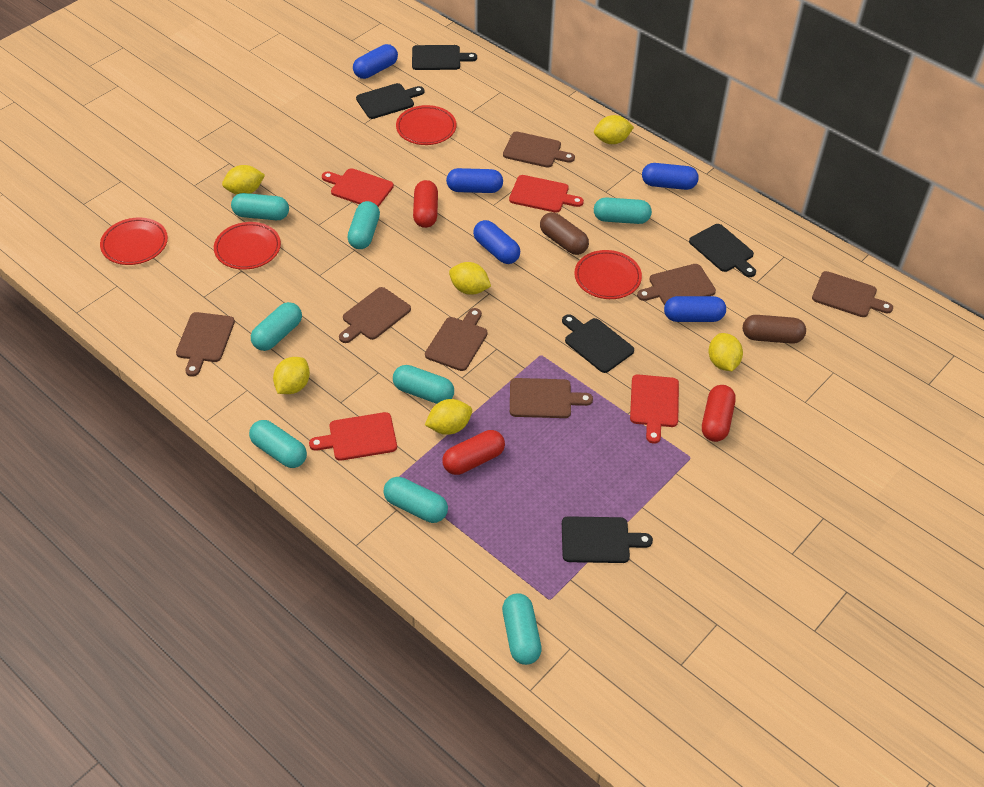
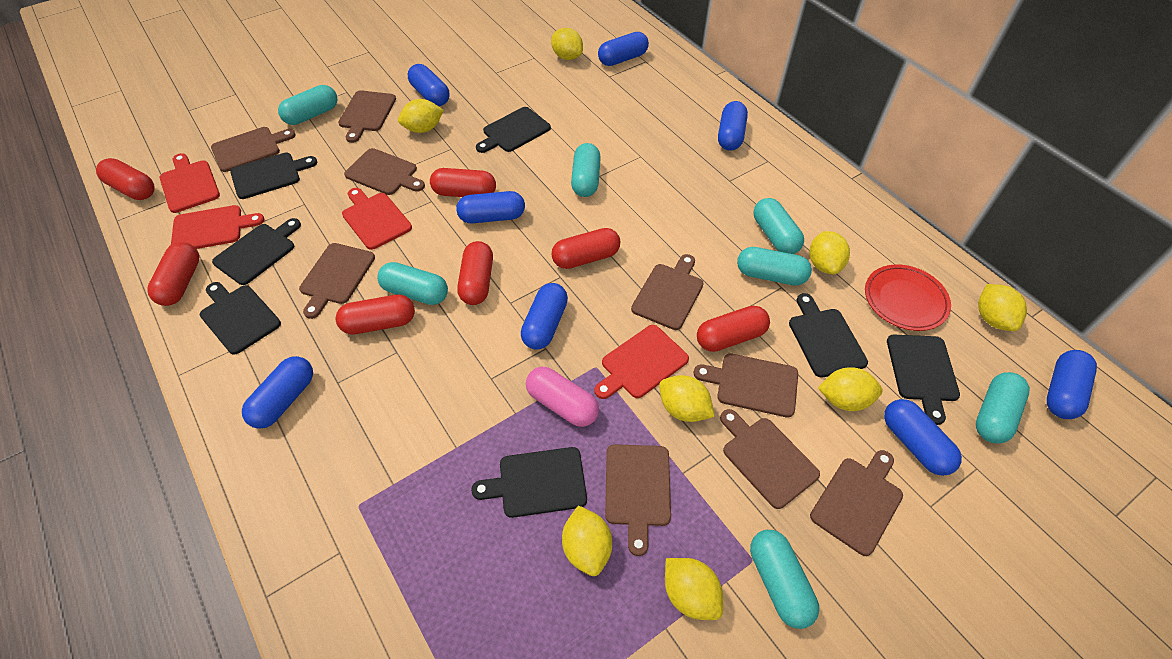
black cutting board: 5 -> 7
blue capsule: 5 -> 8
brown capsule: 2 -> 0
brown cutting board: 7 -> 9
pink capsule: 0 -> 1
red capsule: 3 -> 7
red plate: 4 -> 1
turquoise capsule: 8 -> 7
yellow lemon: 6 -> 8

